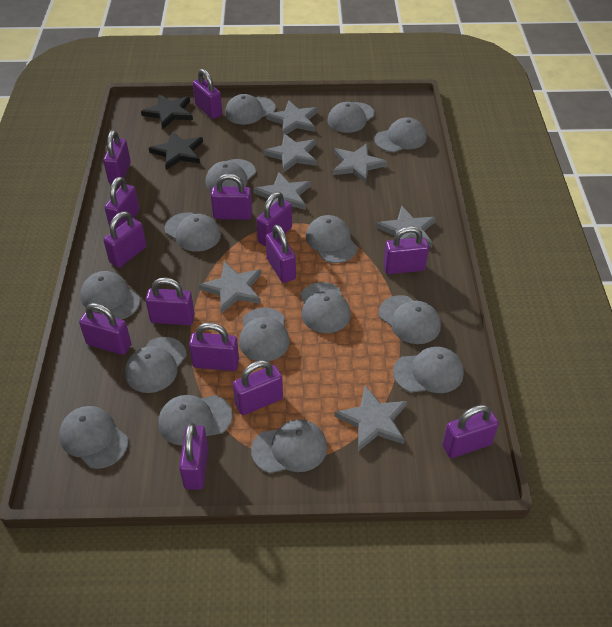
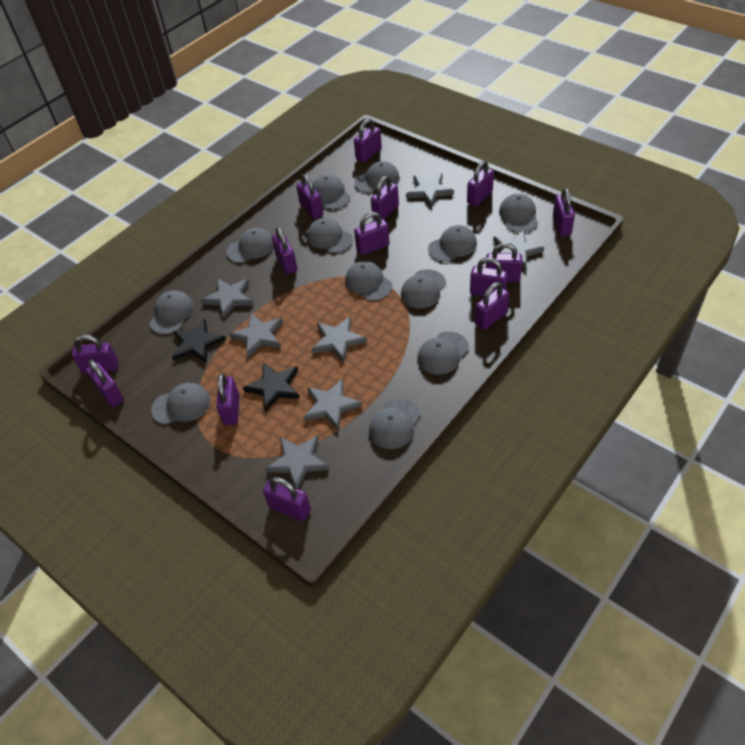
grey cap: 15 -> 12

